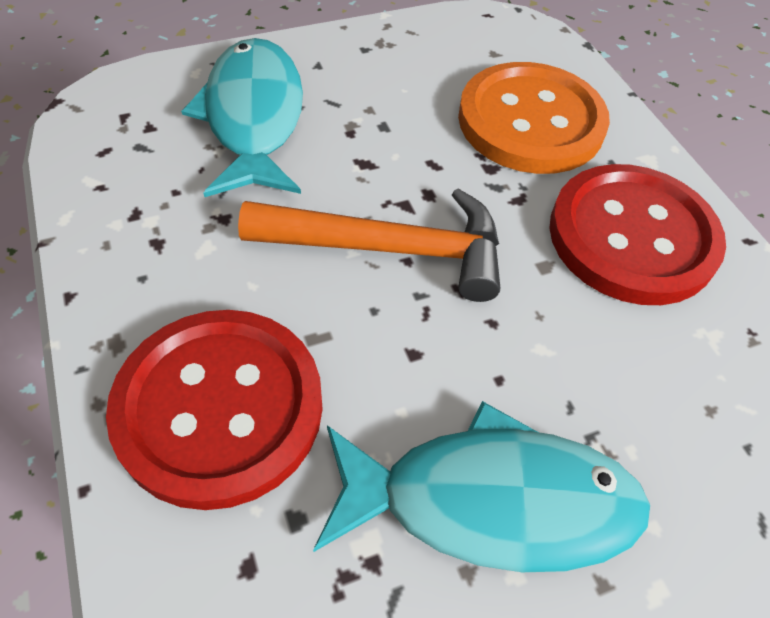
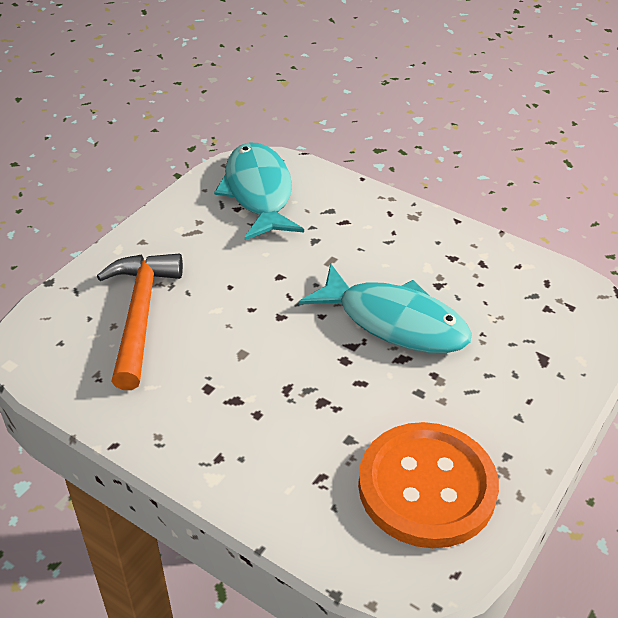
red button: 2 -> 0

